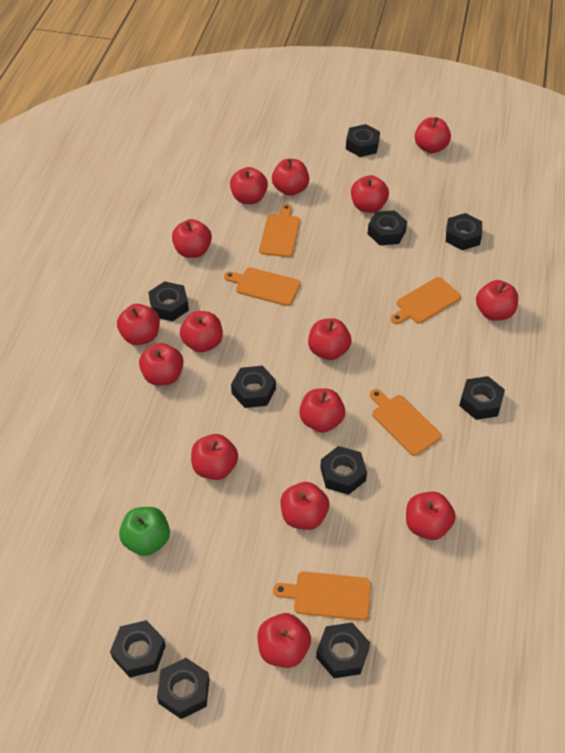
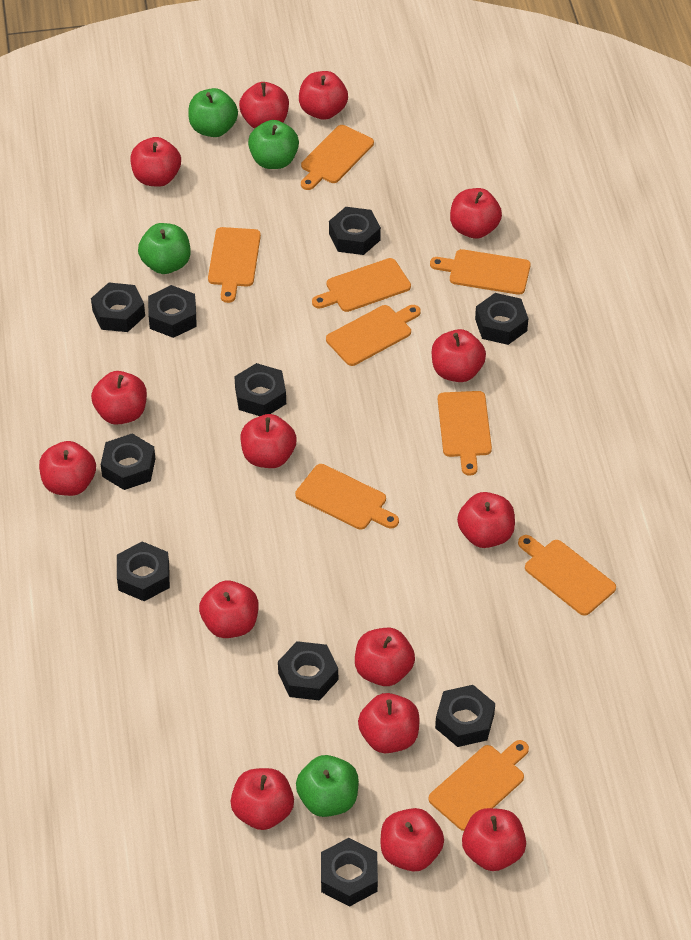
green apple: 1 -> 4
orange cutting board: 5 -> 9

